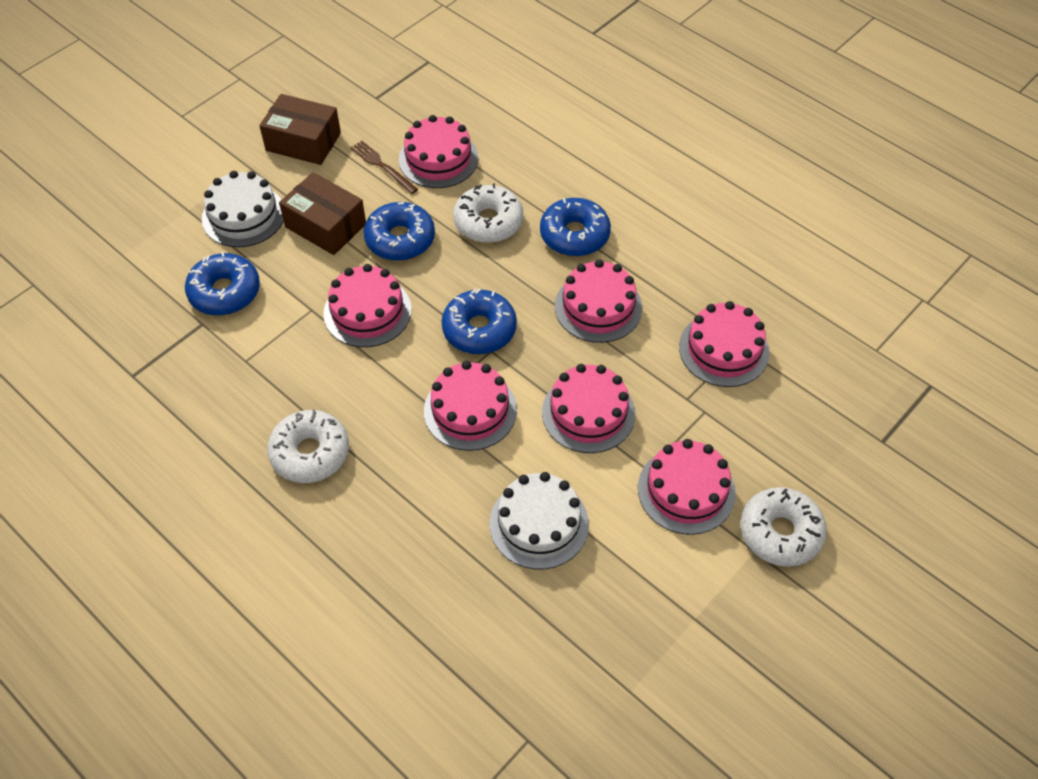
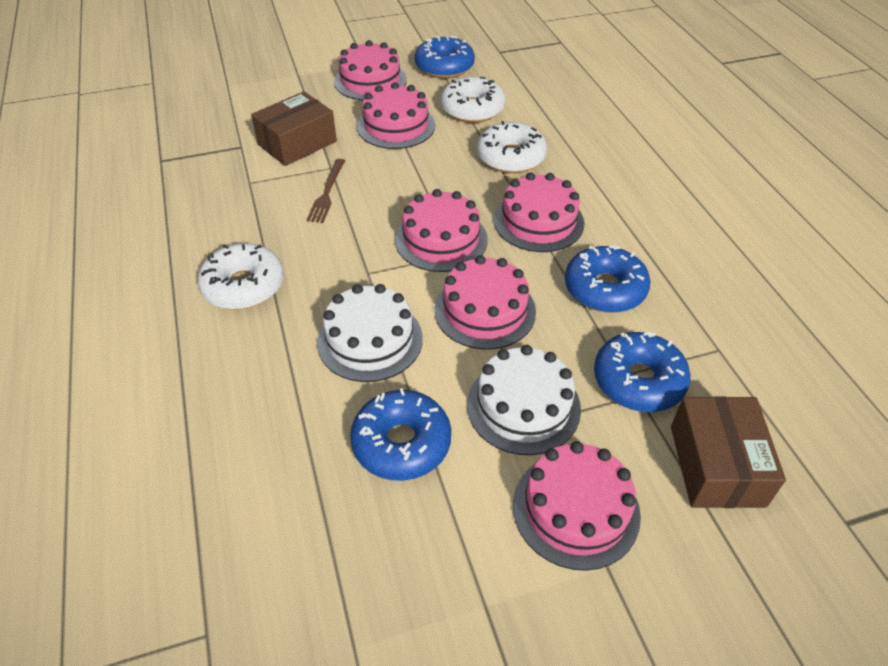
pink cake: 7 -> 6

